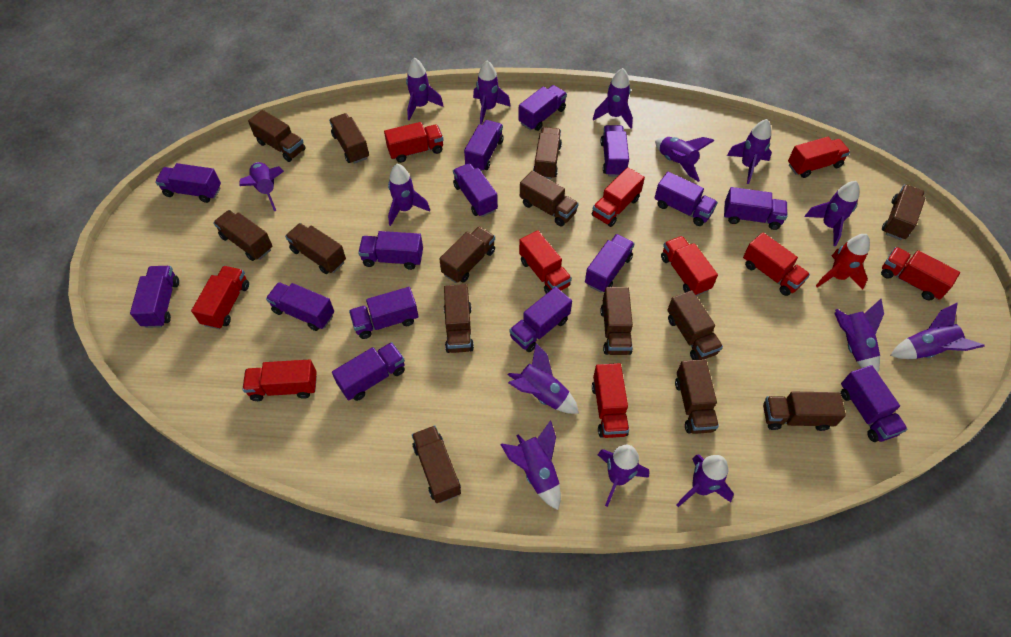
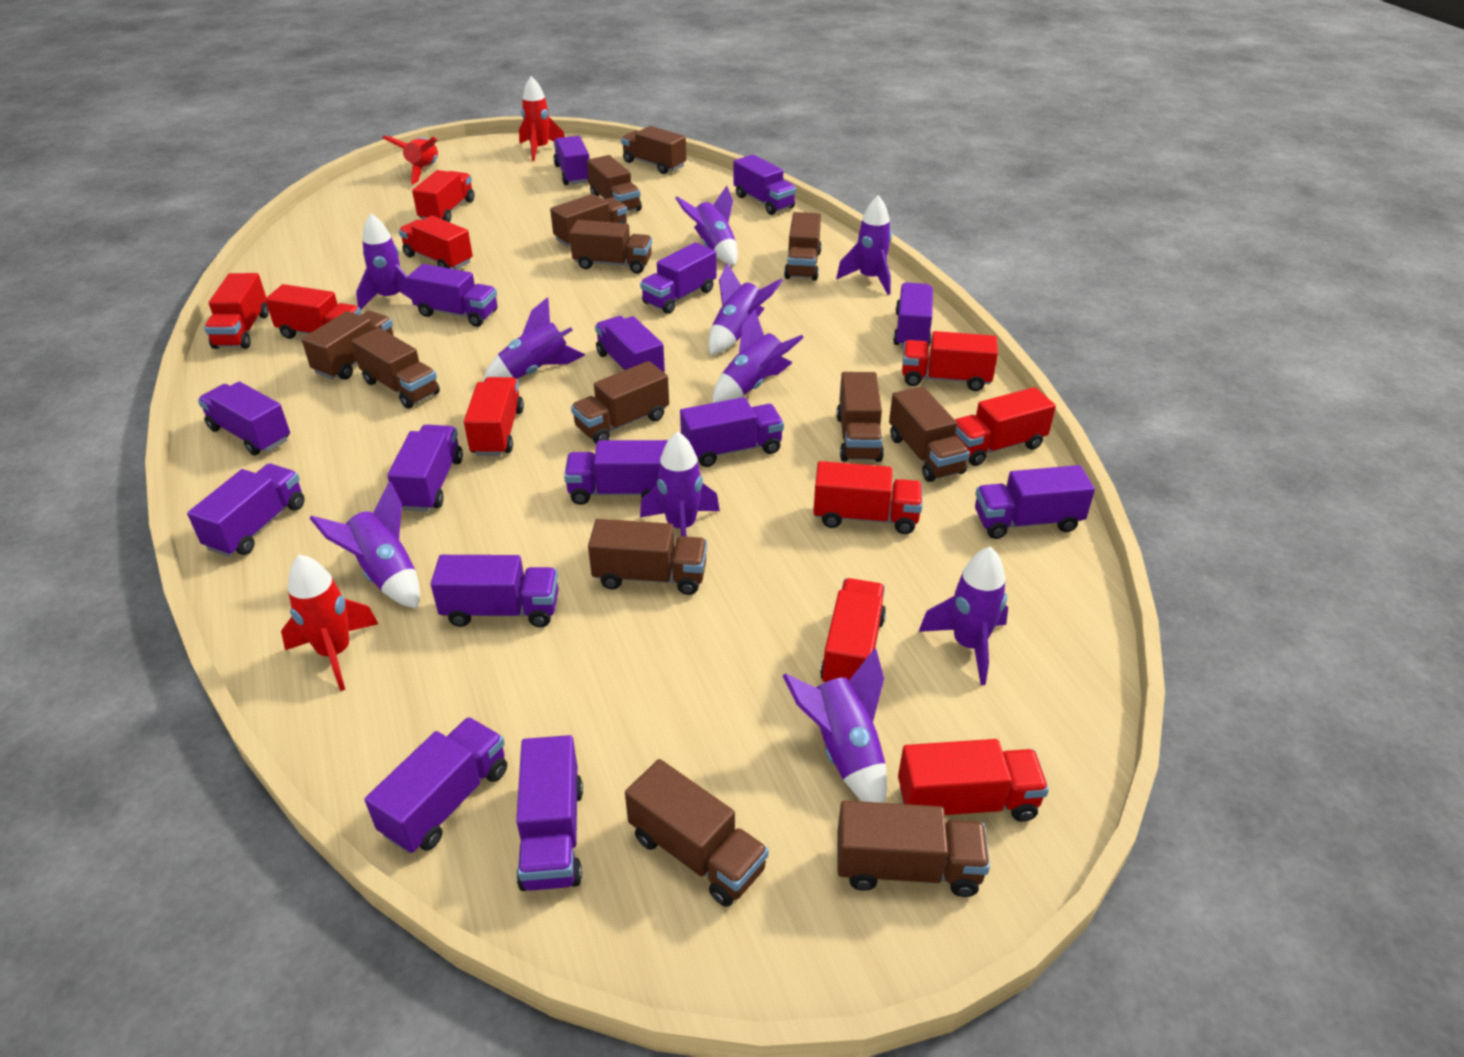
brown truck: 14 -> 13
purple rocket: 14 -> 10
red rocket: 1 -> 3

